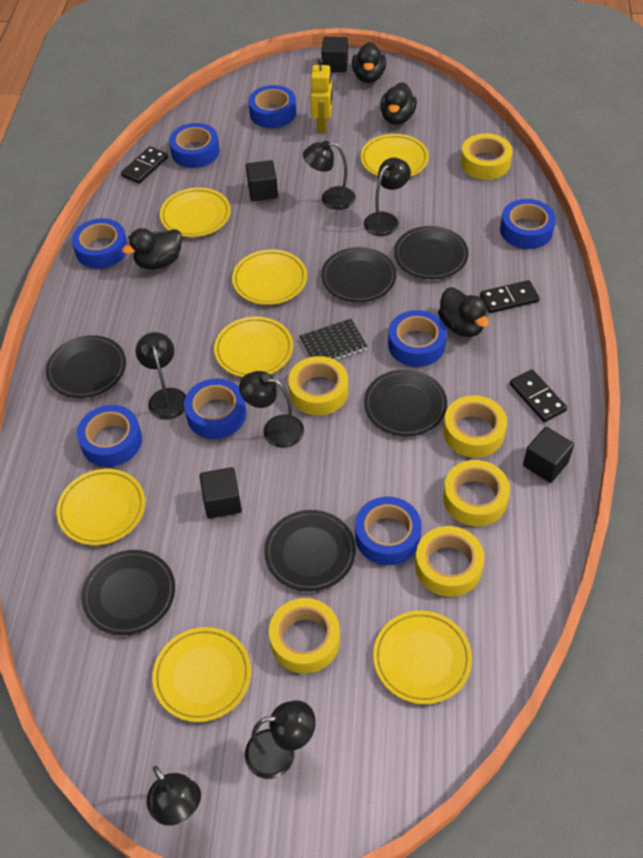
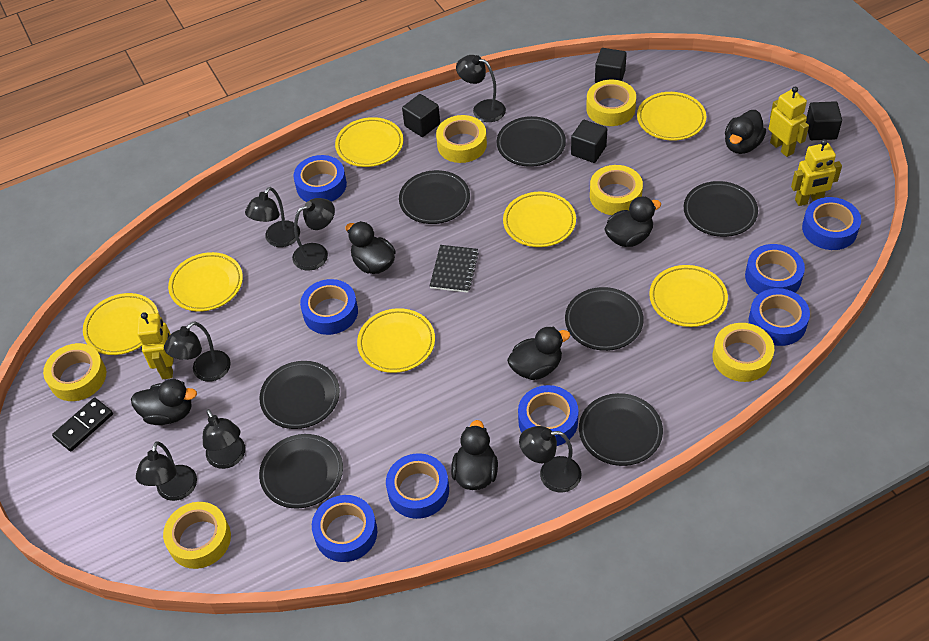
black domino: 3 -> 1
black duck: 4 -> 6
black lamp: 6 -> 7
black plate: 6 -> 7
yellow robot: 1 -> 3

